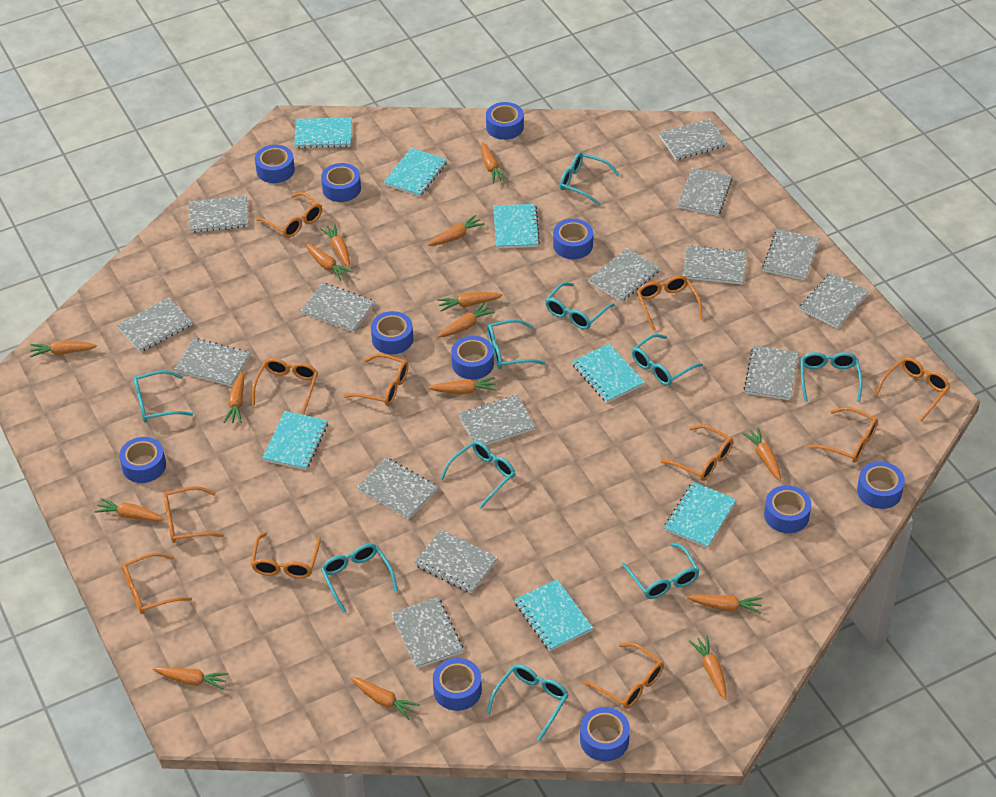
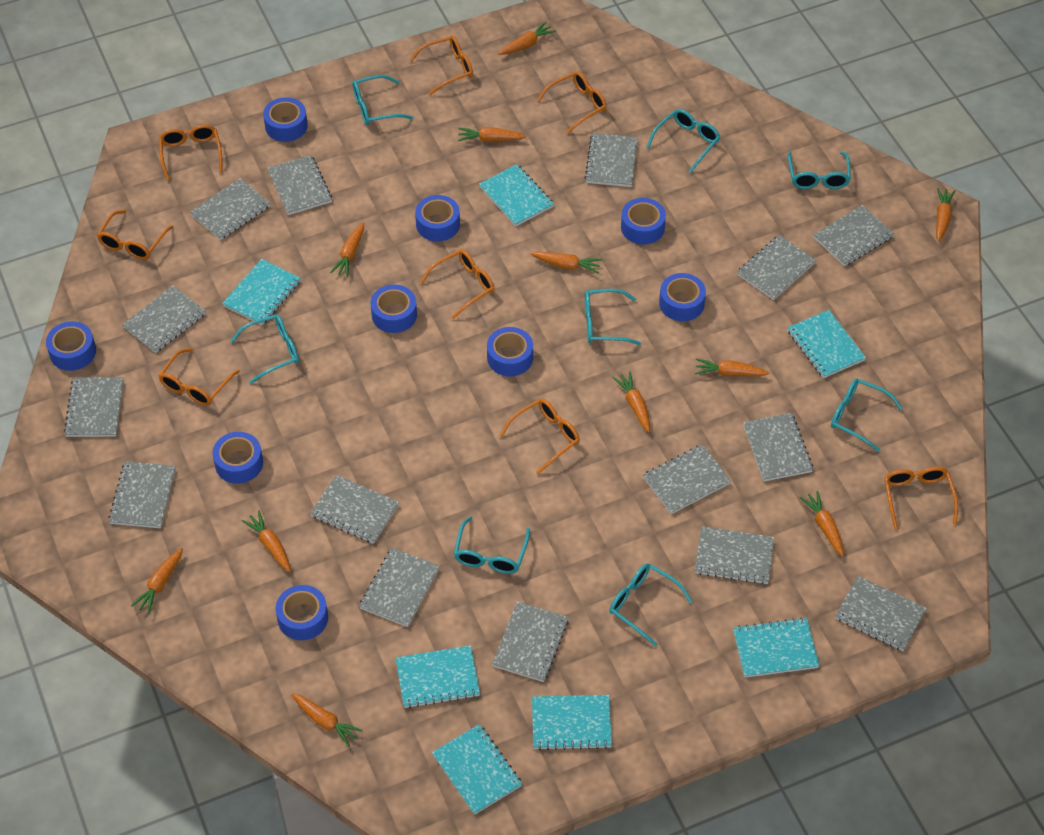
blue tape: 11 -> 9
orange carrot: 15 -> 11
orange glasses: 11 -> 8
turquoise glasses: 10 -> 8

